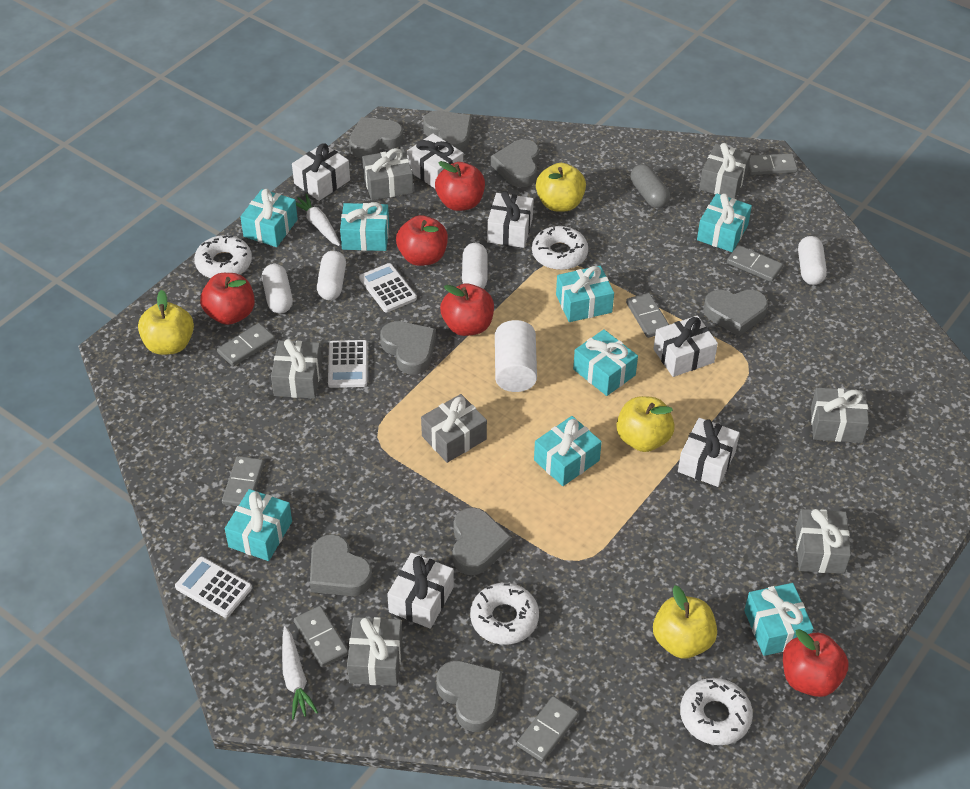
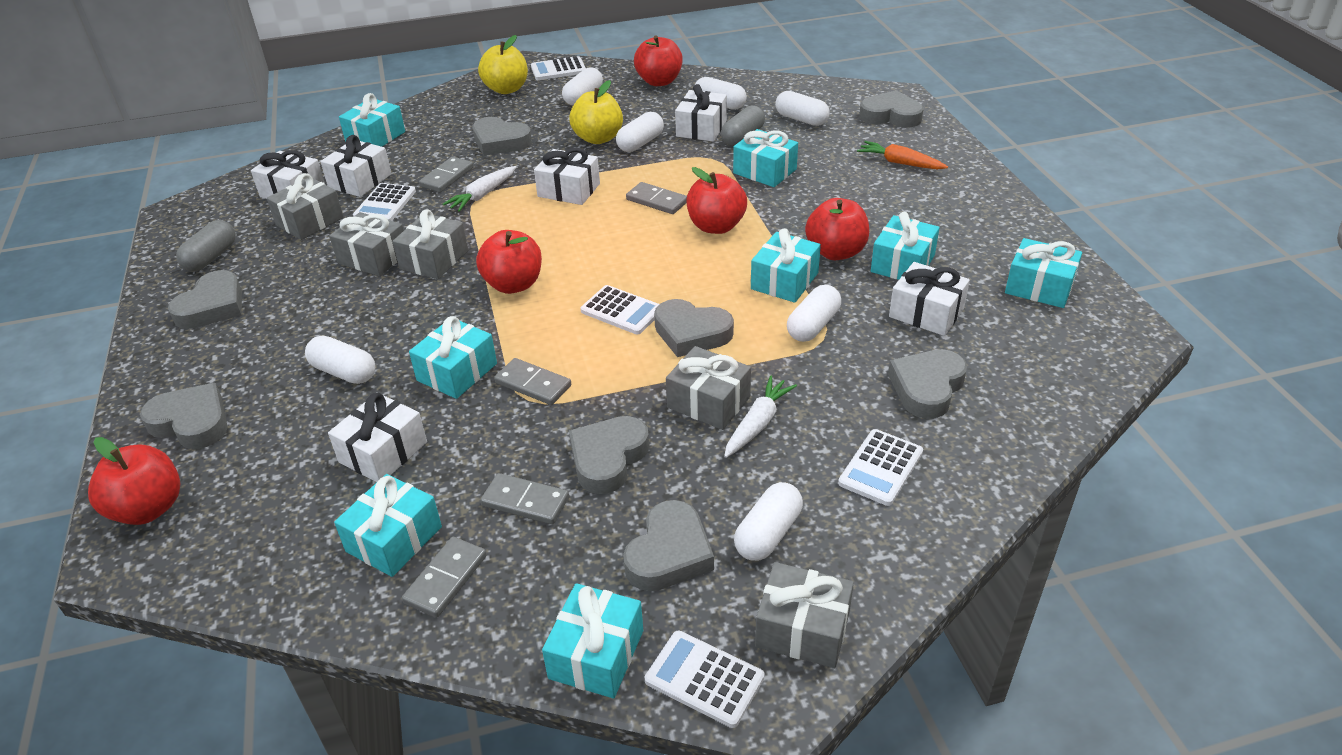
grey capsule: 1 -> 2
grey domino: 7 -> 5
grey gift: 7 -> 5
orange carrot: 0 -> 1
white calculator: 3 -> 5
white capsule: 4 -> 7
white cylinder: 1 -> 0
white donut: 4 -> 0
yellow apple: 4 -> 2

